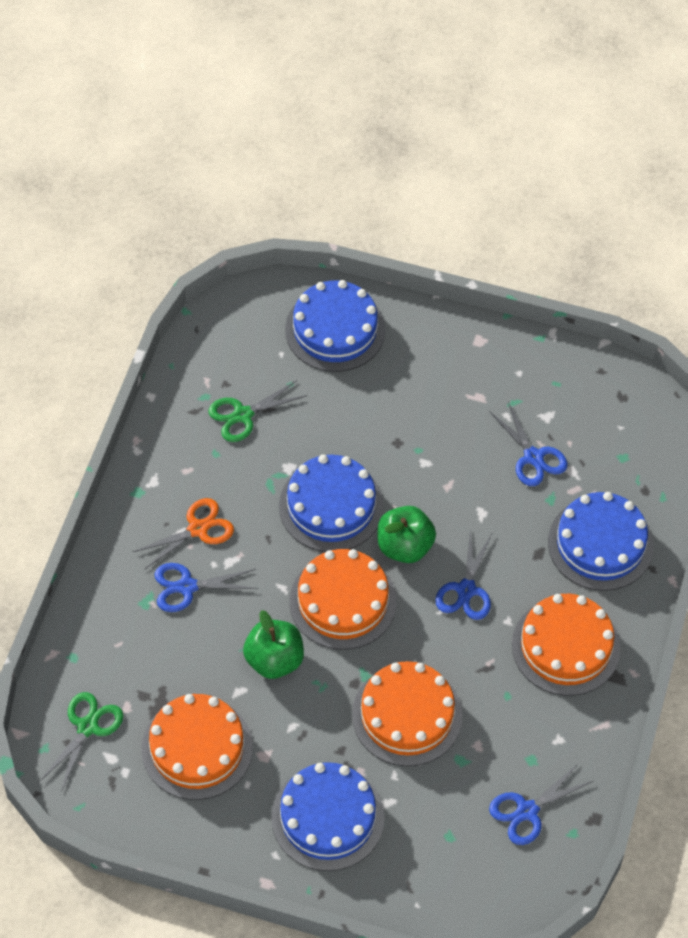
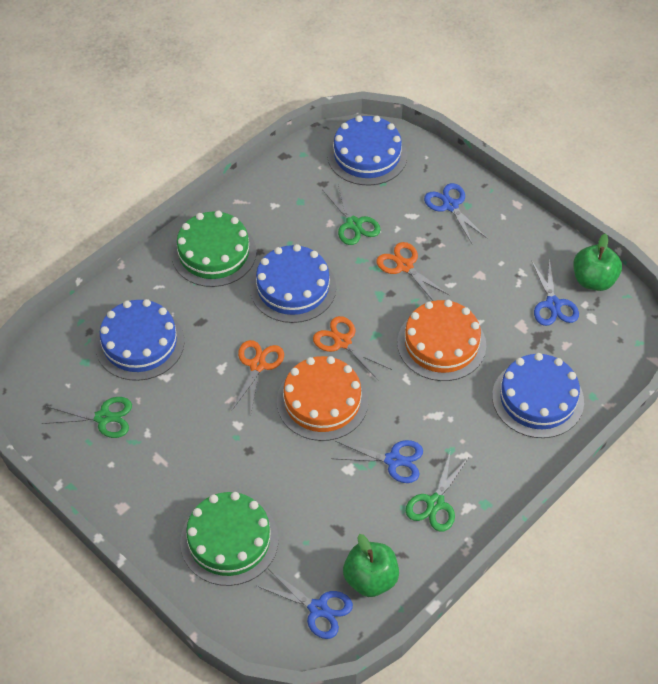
green cake: 0 -> 2
green scissors: 2 -> 3
orange cake: 4 -> 2
orange scissors: 1 -> 3

